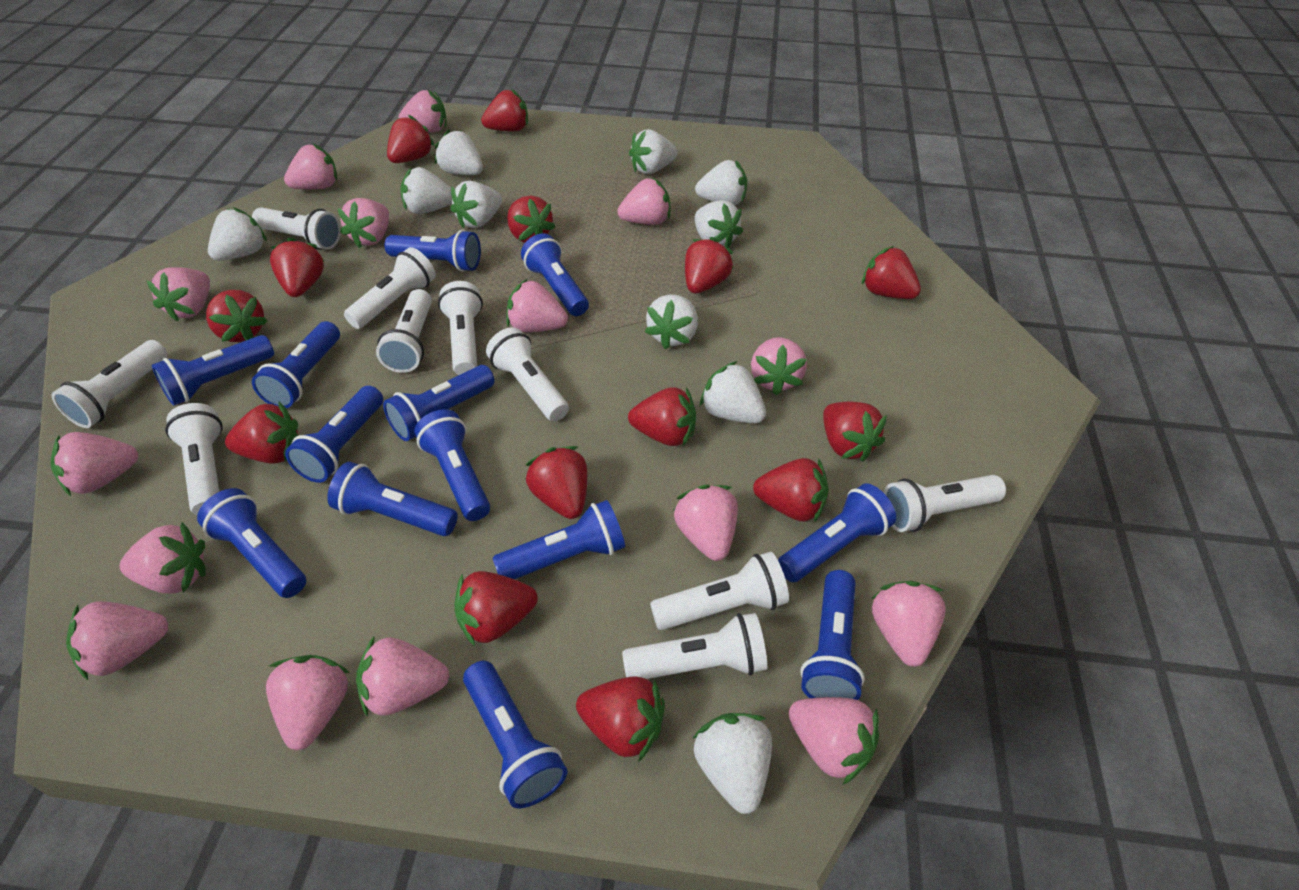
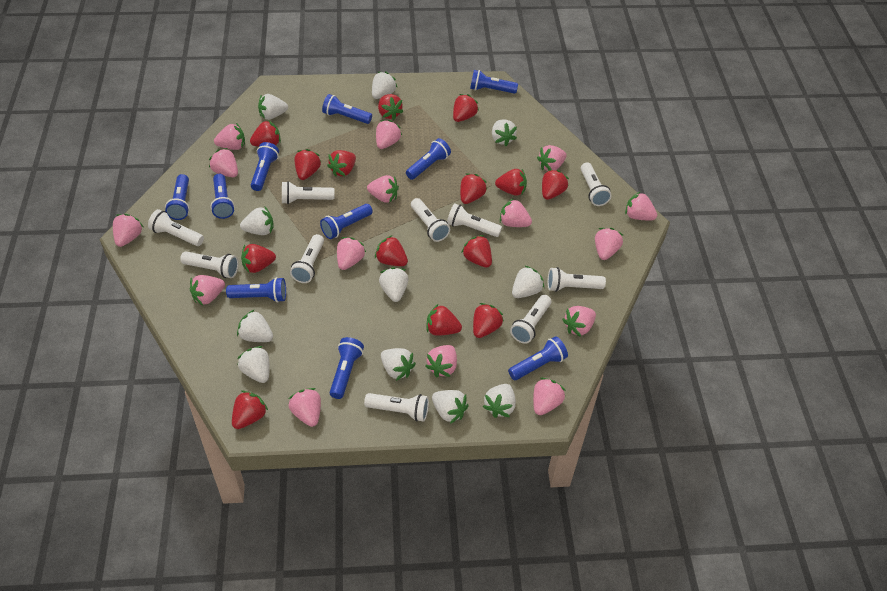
blue flashlight: 13 -> 10
white strawberry: 10 -> 11

